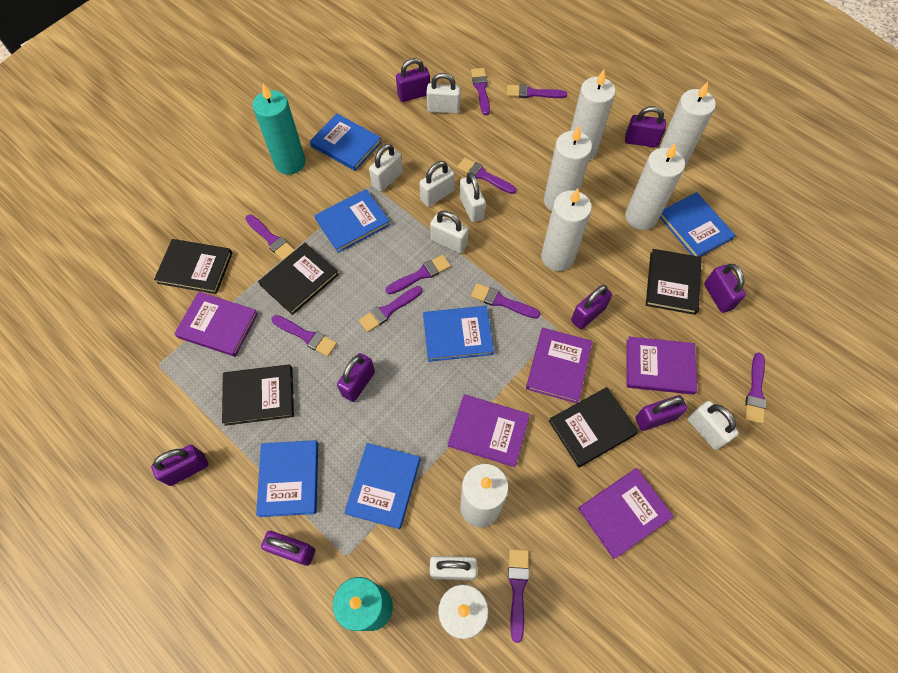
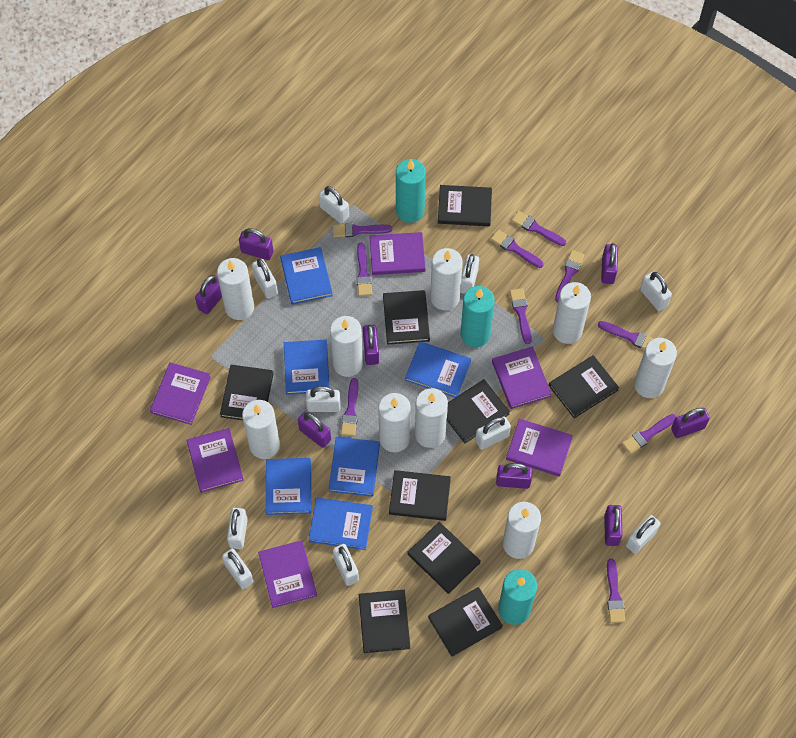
black book: 5 -> 9
purple book: 5 -> 6
turquoise candle: 2 -> 3
white candle: 7 -> 9
white padlock: 7 -> 10

